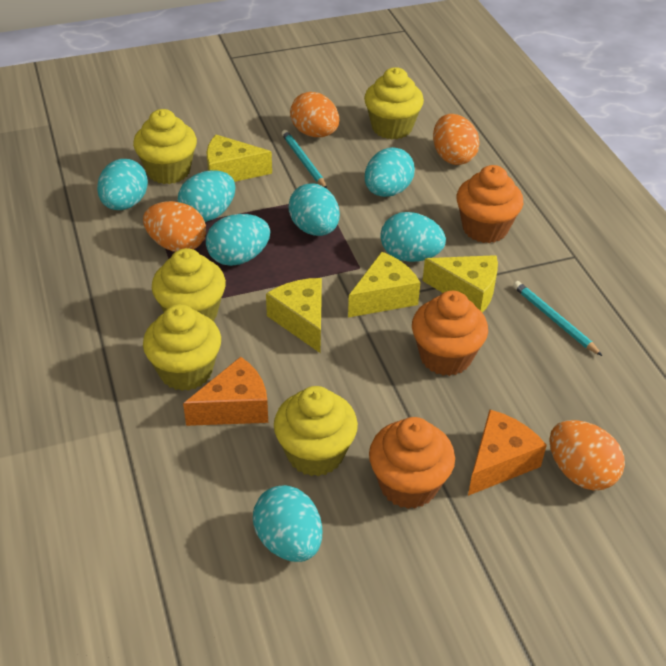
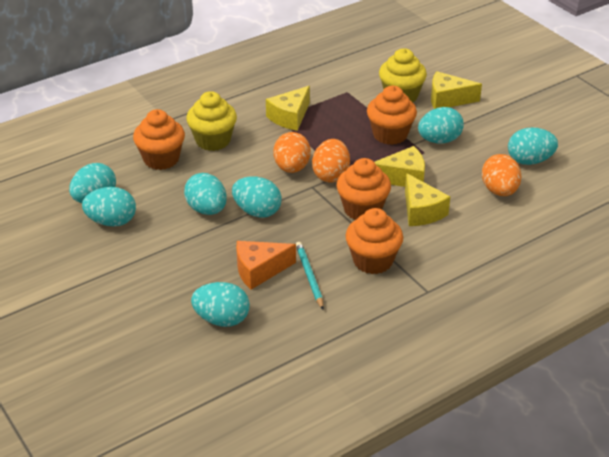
orange cheese: 2 -> 1
orange cupcake: 3 -> 4
orange egg: 4 -> 3
turquoise pencil: 2 -> 1
yellow cupcake: 5 -> 2

